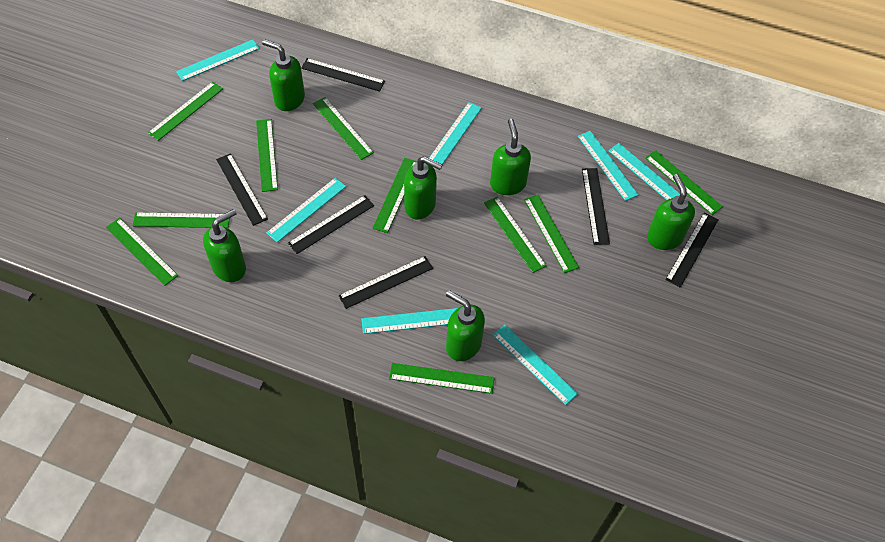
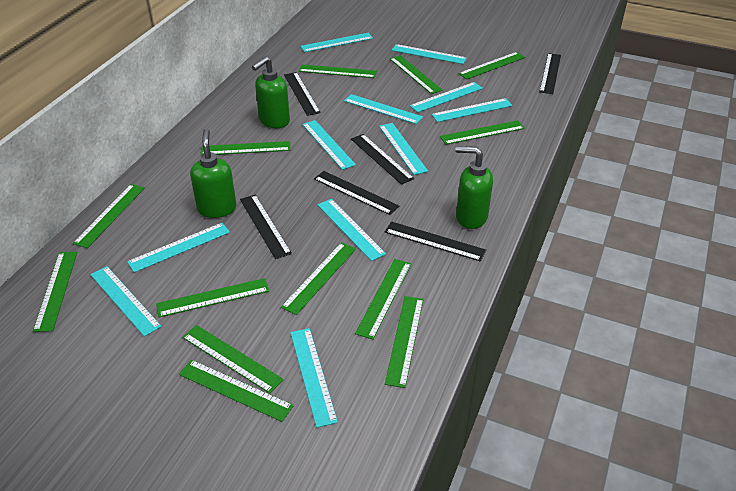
green ruler: 10 -> 13
green soap dispenser: 6 -> 3
turquoise ruler: 7 -> 11

